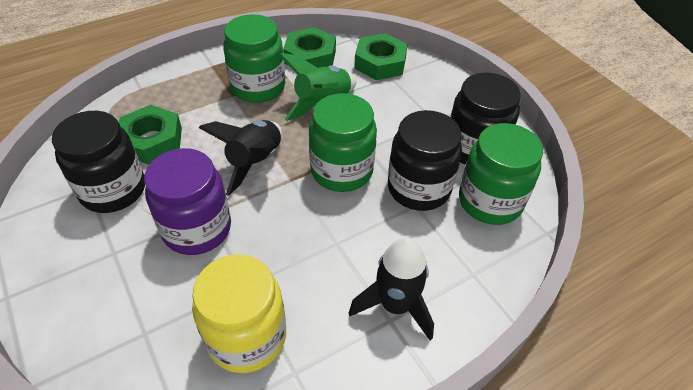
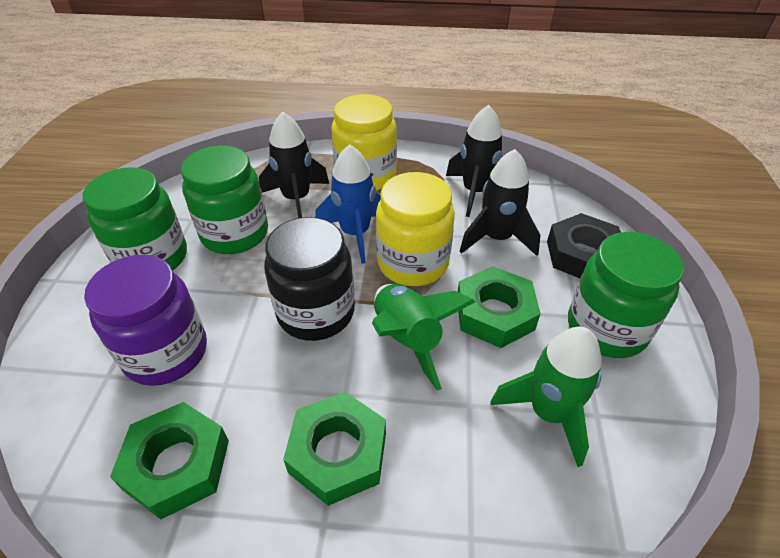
black jar: 3 -> 1
black nut: 0 -> 1
black rocket: 2 -> 3
blue rocket: 0 -> 1
green rocket: 1 -> 2
yellow jar: 1 -> 2

